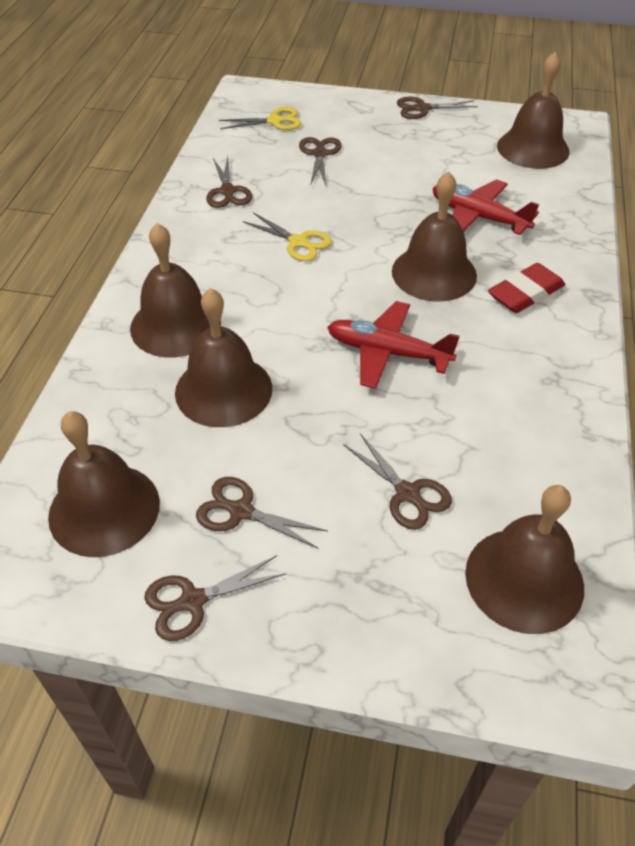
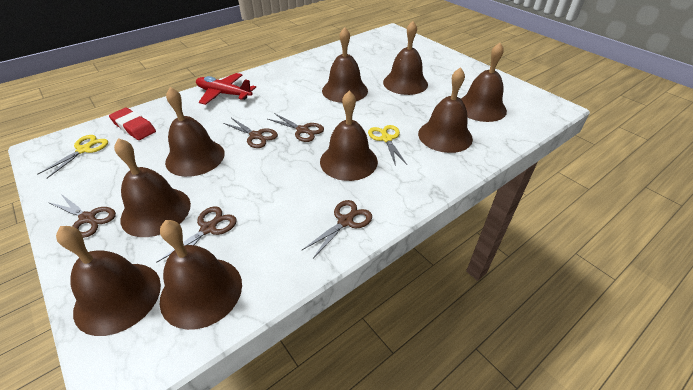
brown bell: 6 -> 9
brown scissors: 6 -> 5
red plane: 2 -> 1

